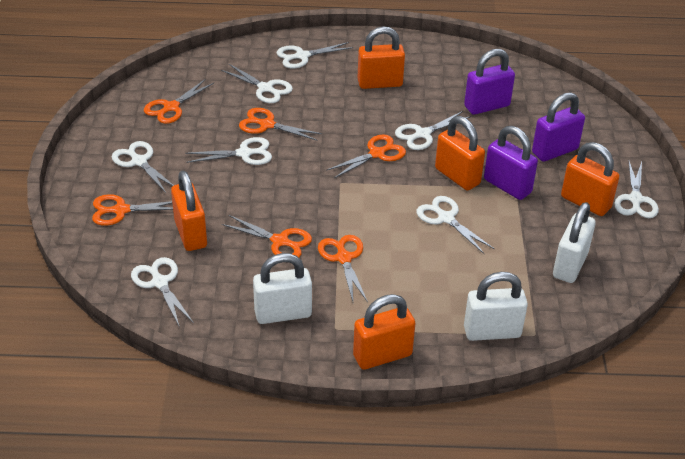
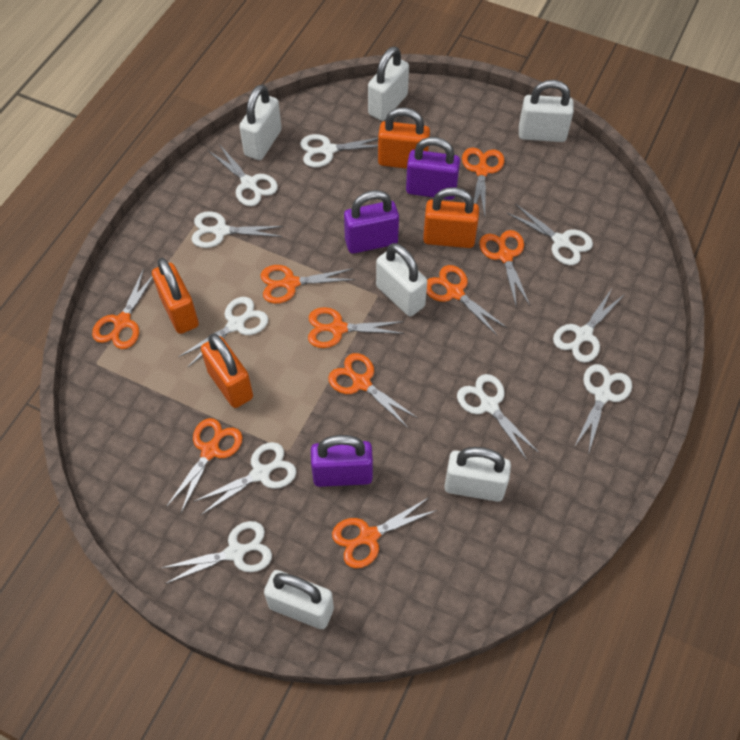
orange padlock: 5 -> 4
orange scissors: 6 -> 9
white padlock: 3 -> 6
white scissors: 8 -> 10

